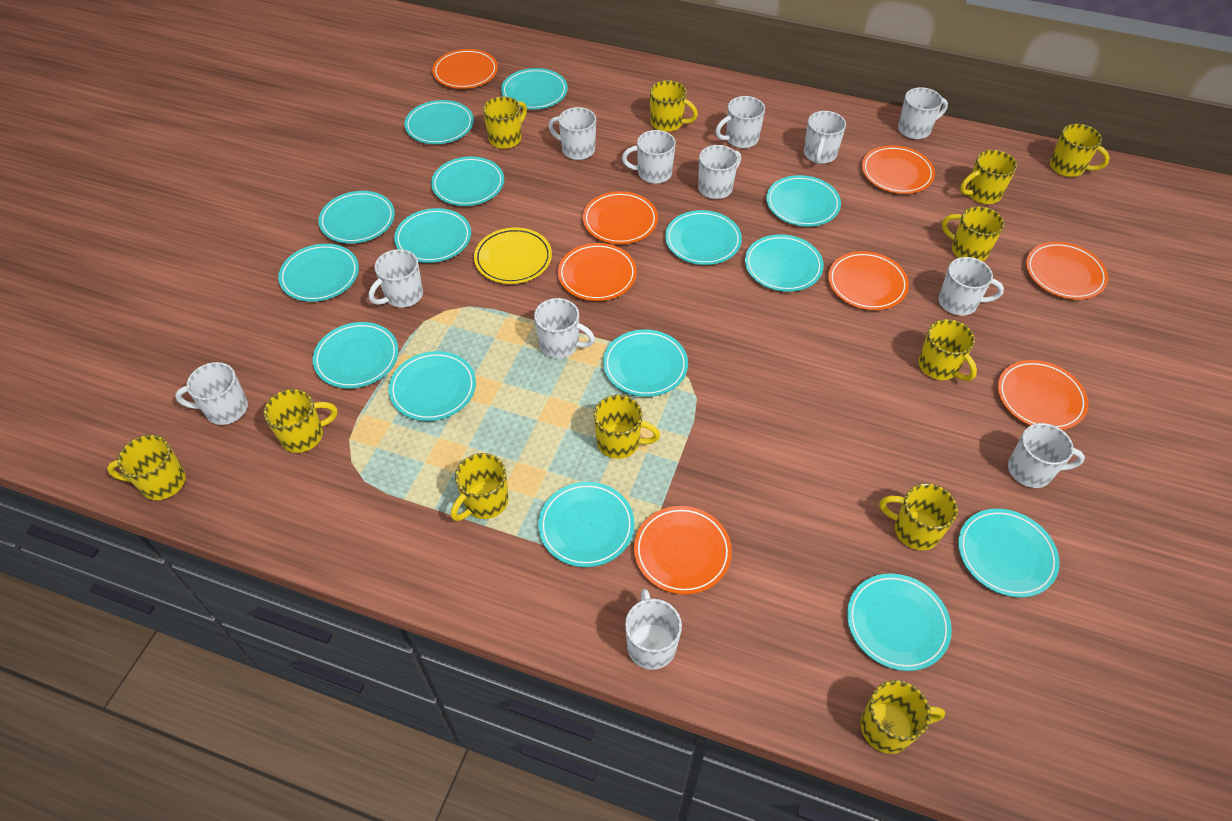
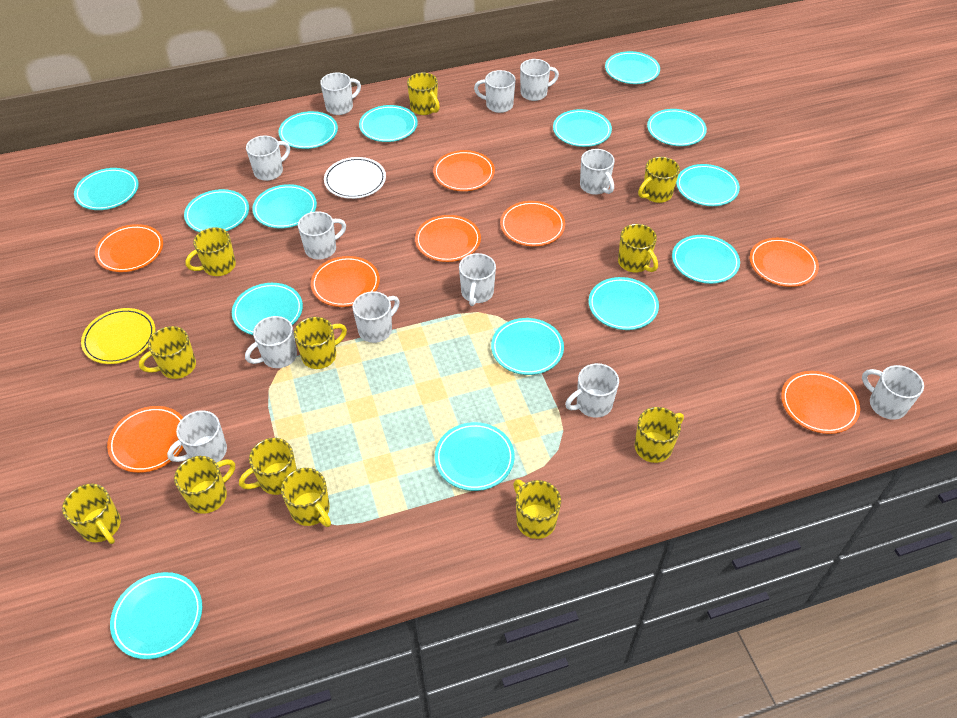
white plate: 0 -> 1

